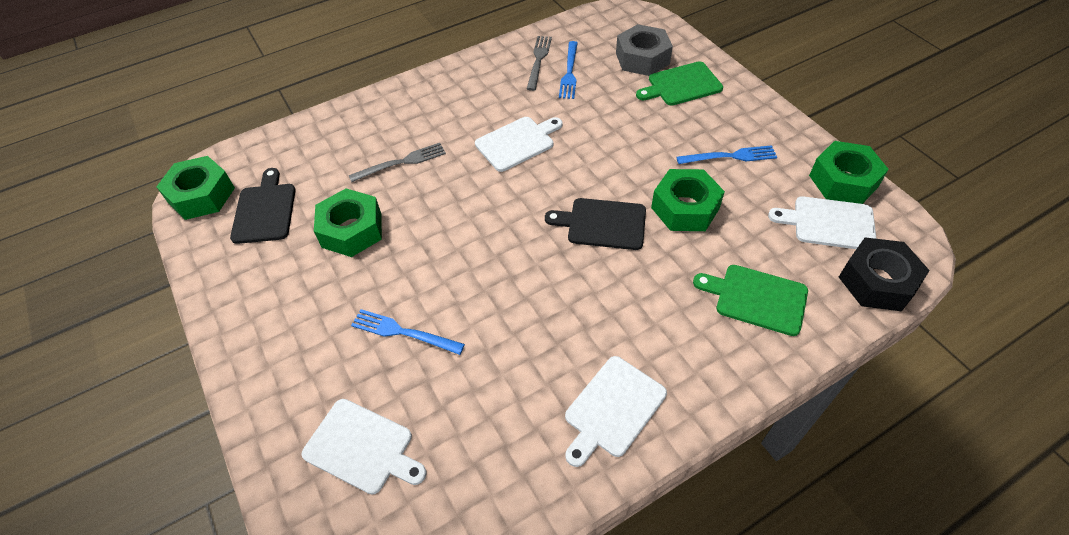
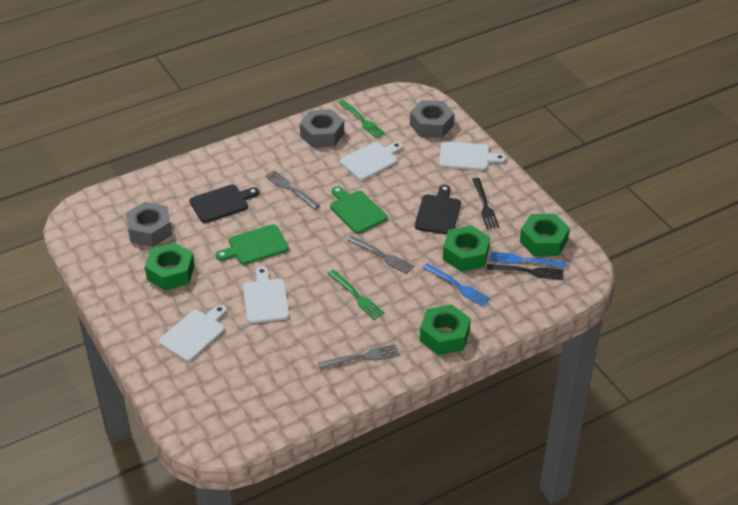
black fork: 0 -> 2
black nut: 1 -> 0
blue fork: 3 -> 2
green fork: 0 -> 2
grey fork: 2 -> 3
grey nut: 1 -> 3

